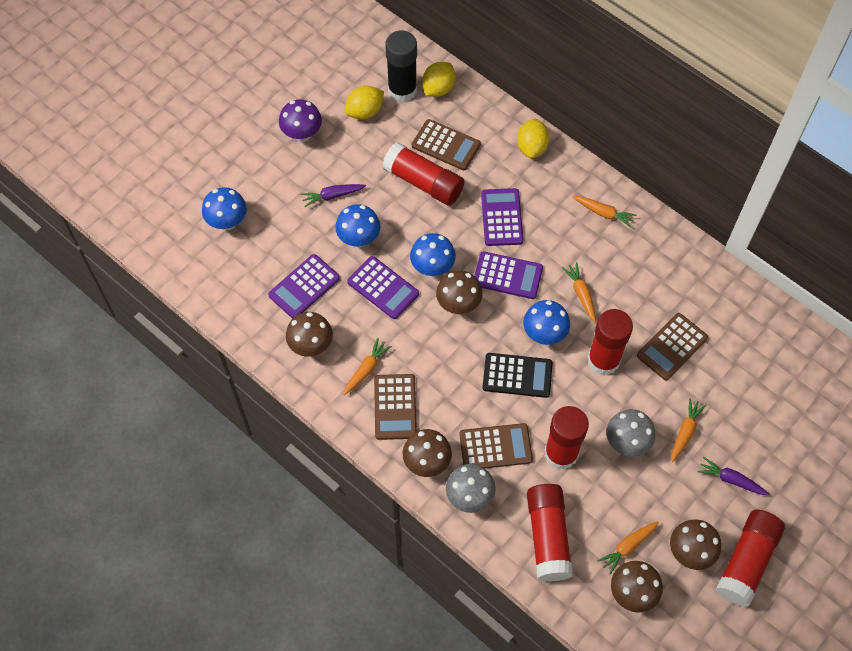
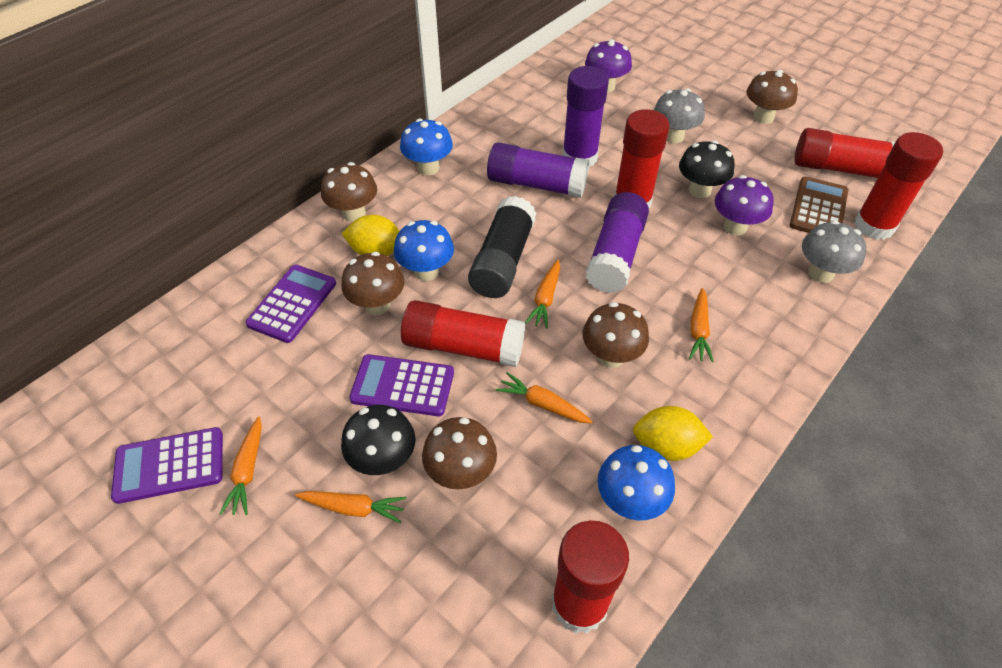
black calculator: 1 -> 0
black mushroom: 0 -> 2
blue mushroom: 4 -> 3
brown calculator: 4 -> 1
purple calculator: 4 -> 3
purple carrot: 2 -> 0
purple glue stick: 0 -> 3
purple mushroom: 1 -> 2
yellow lemon: 3 -> 2

